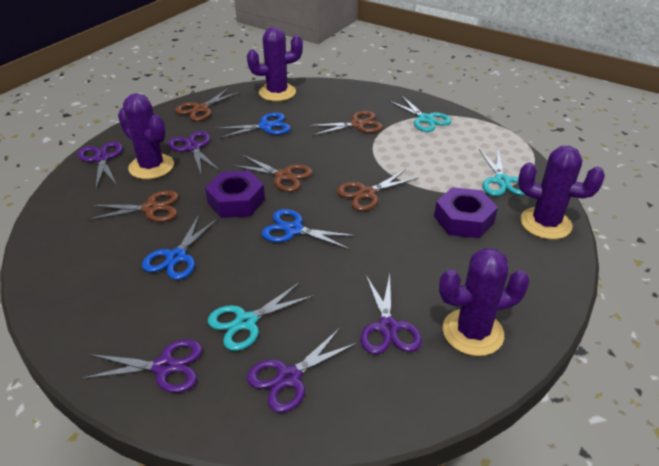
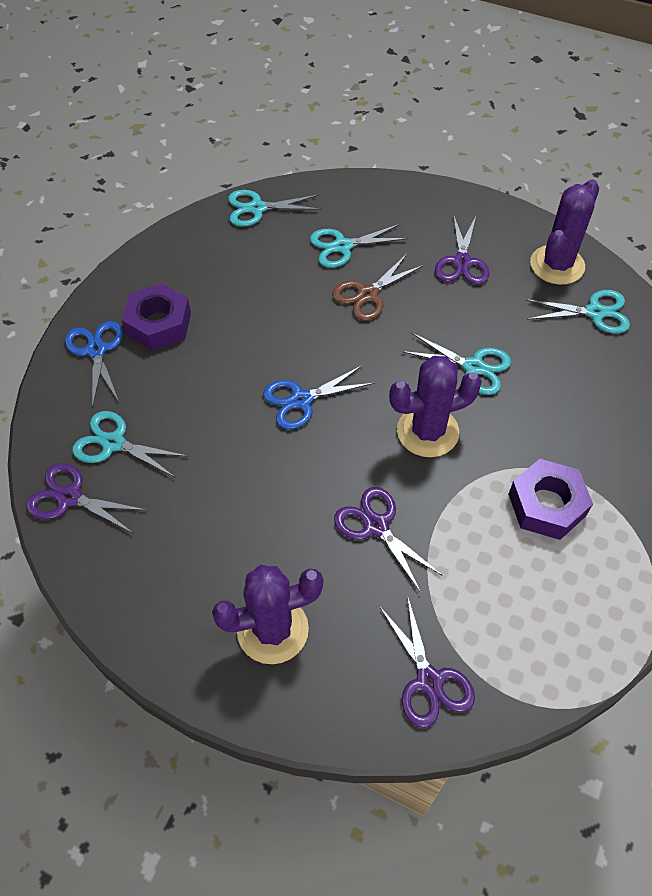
blue scissors: 3 -> 2
brown scissors: 5 -> 1
purple cactus: 4 -> 3
purple scissors: 5 -> 4
turquoise scissors: 3 -> 5

